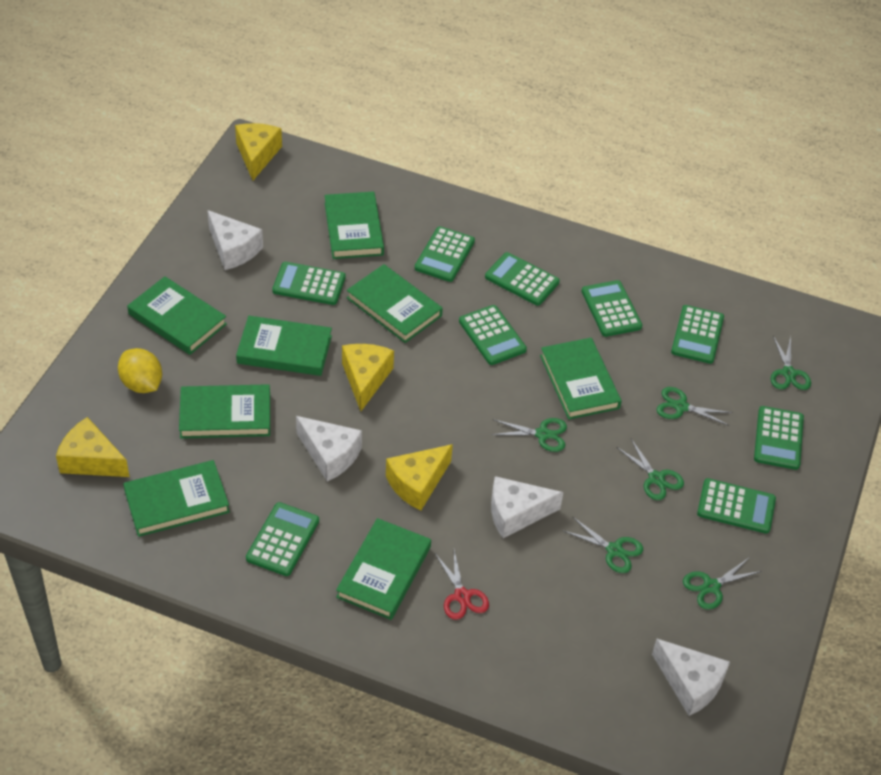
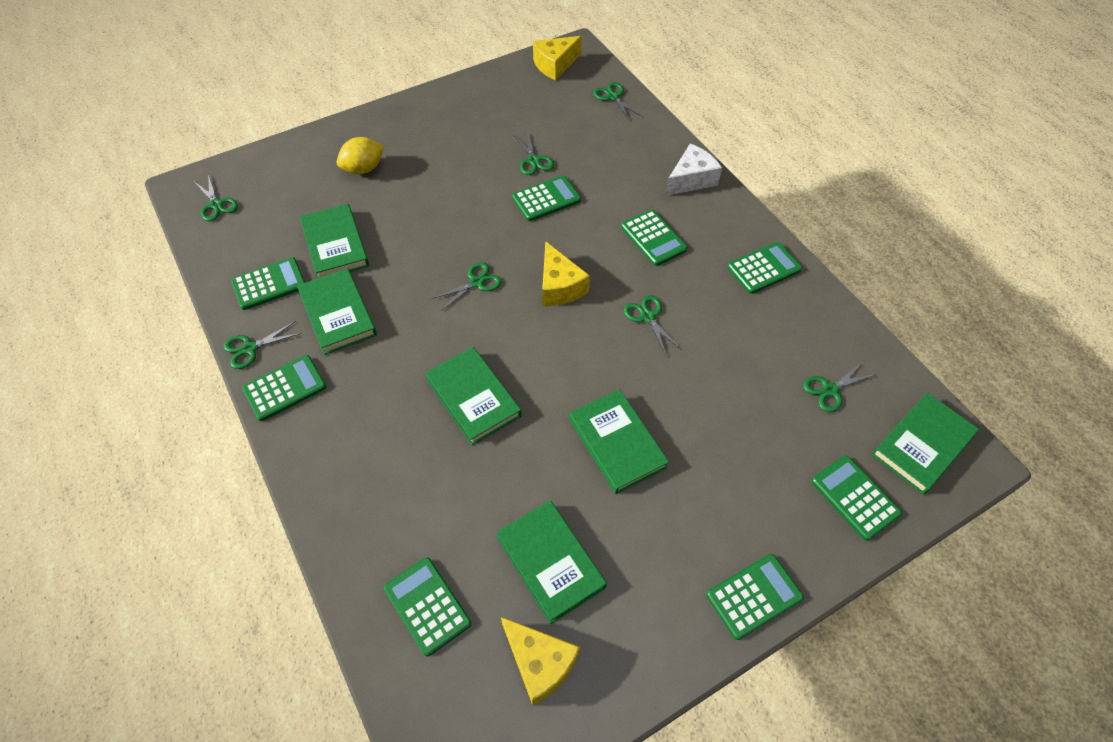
green book: 8 -> 6
green calculator: 9 -> 8
green scissors: 6 -> 7
red scissors: 1 -> 0
white cheese: 4 -> 1
yellow cheese: 4 -> 3

